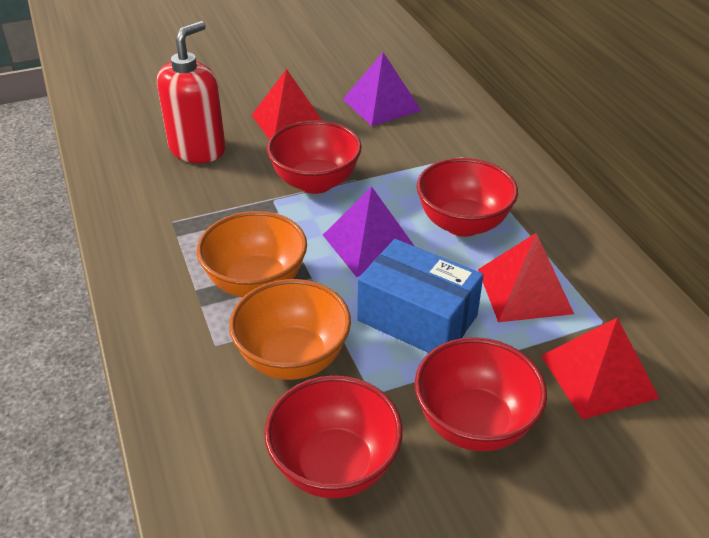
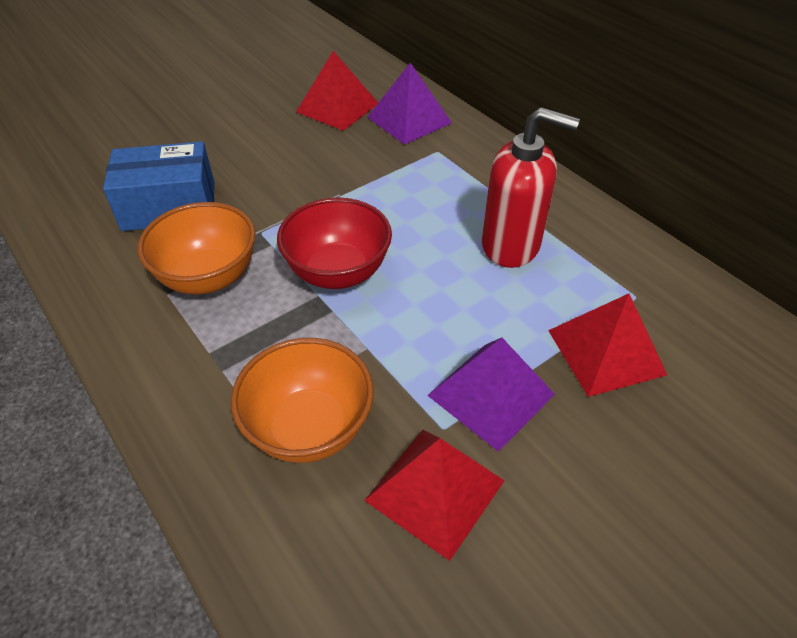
red bowl: 4 -> 1

